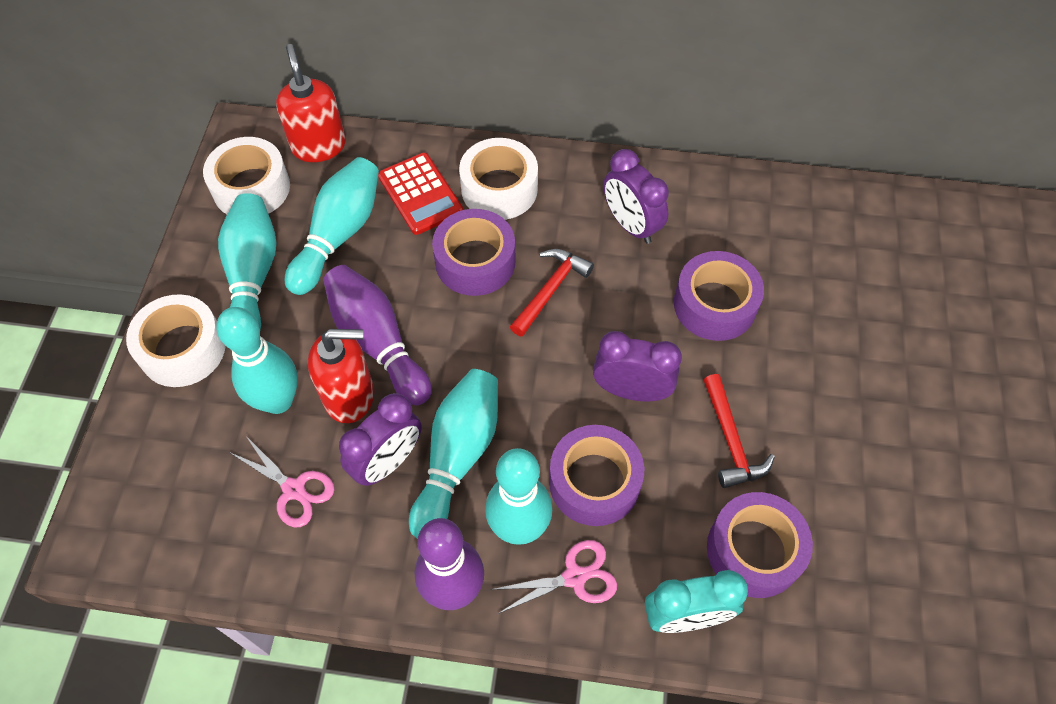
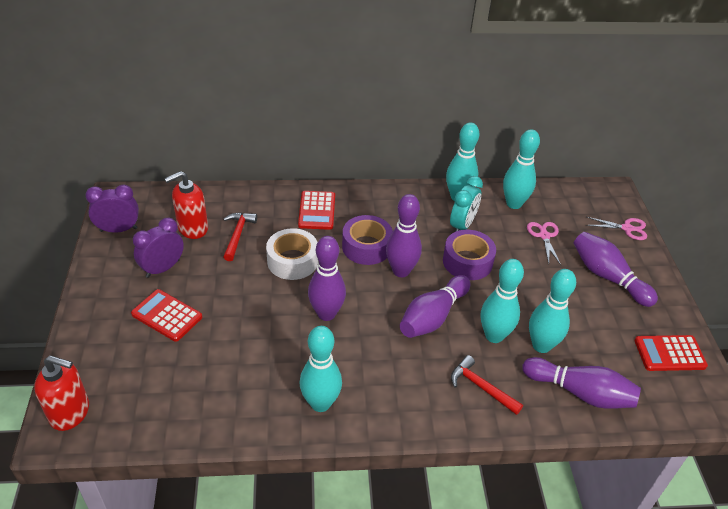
purple bowling pin: 2 -> 5
purple clock: 3 -> 2
purple tape: 4 -> 2
red calculator: 1 -> 3
white tape: 3 -> 1

